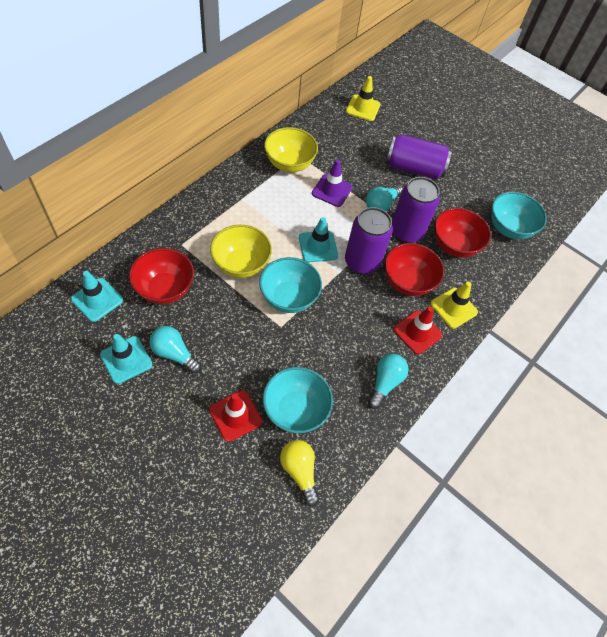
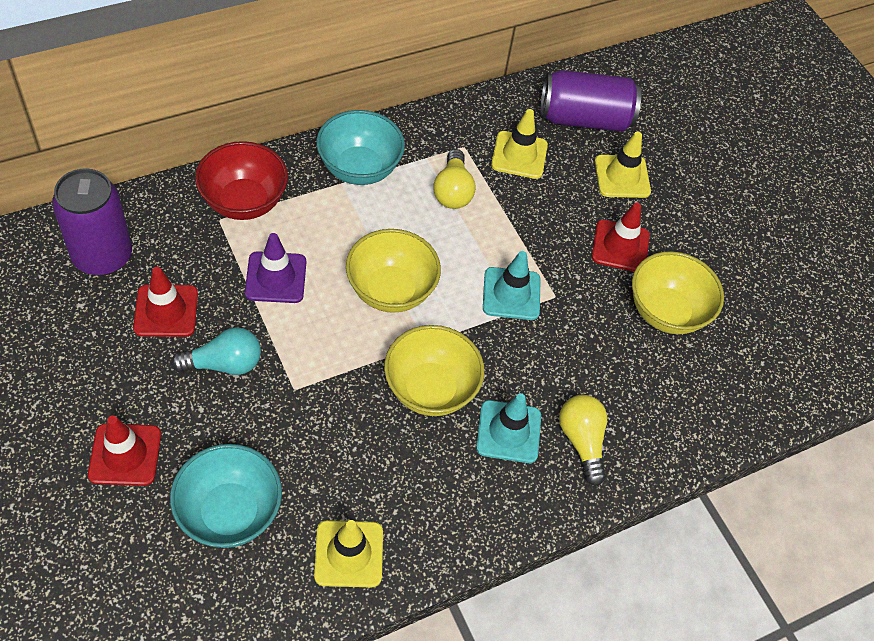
purple can: 3 -> 2
red bowl: 3 -> 1
red traffic cone: 2 -> 3
turquoise bowl: 3 -> 2
turquoise light bulb: 3 -> 1
turquoise traffic cone: 3 -> 2
yellow bowl: 2 -> 3
yellow light bulb: 1 -> 2
yellow traffic cone: 2 -> 3

